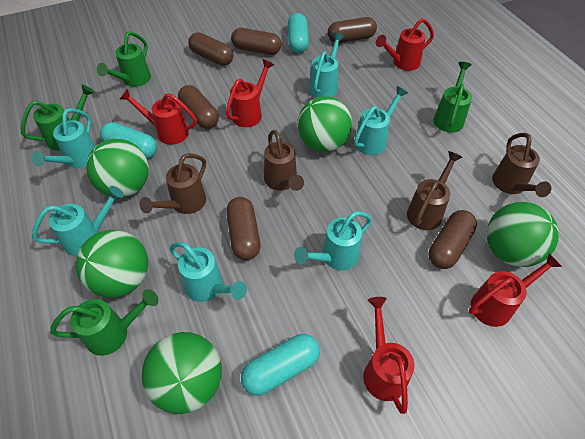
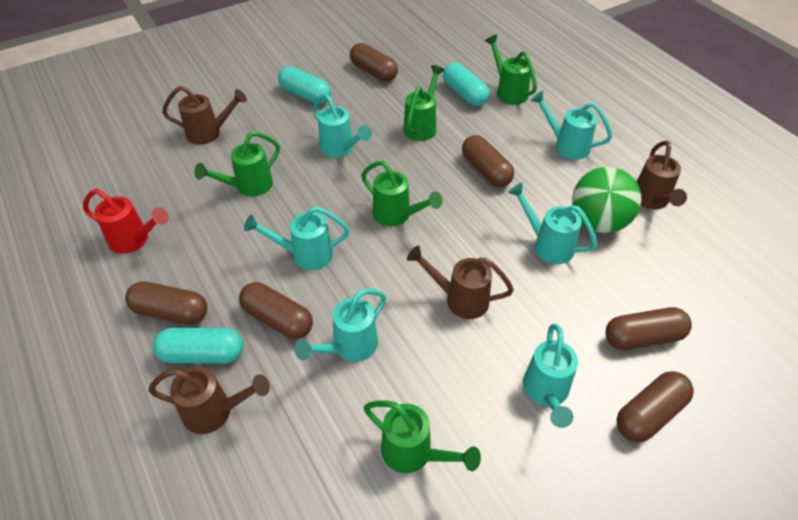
green ball: 5 -> 1
green watering can: 4 -> 5
red watering can: 5 -> 1

